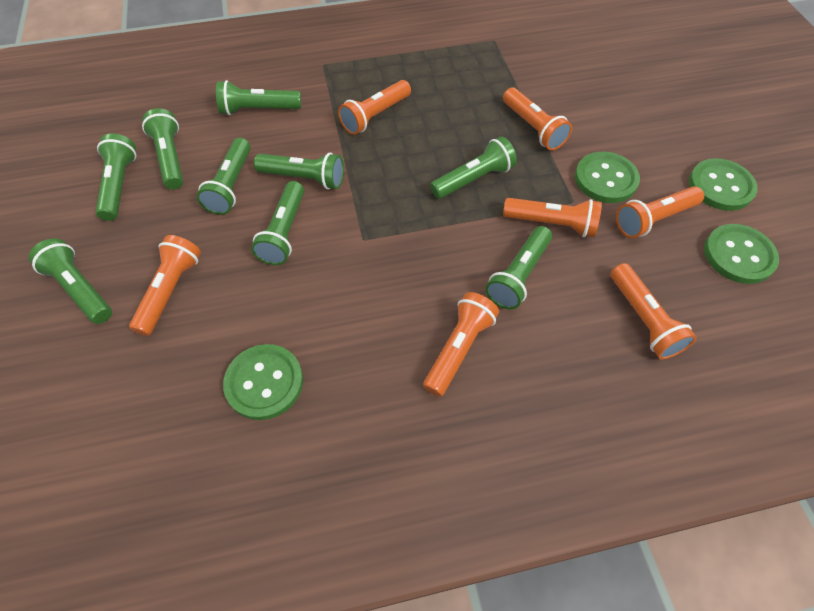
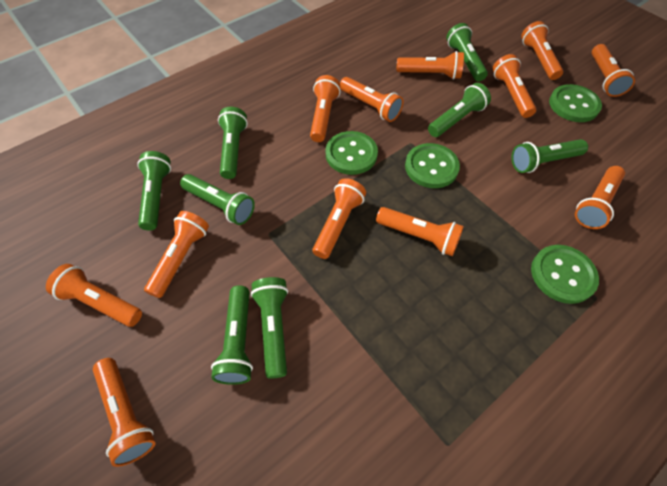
green flashlight: 9 -> 8
orange flashlight: 7 -> 12

